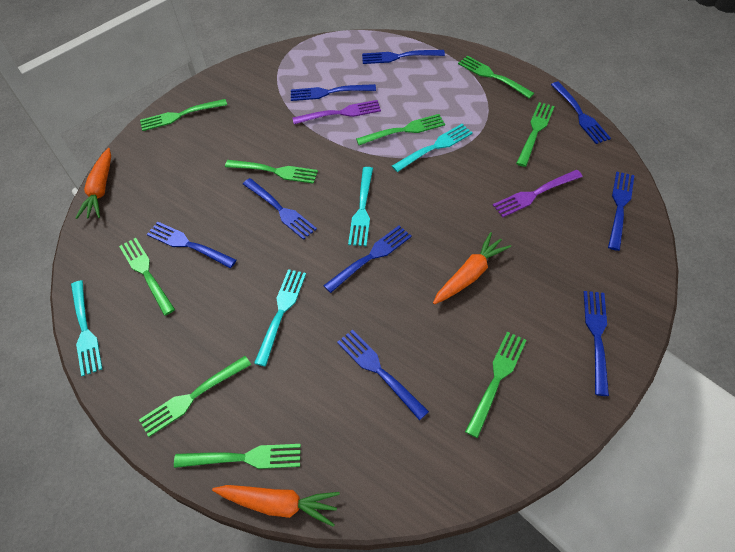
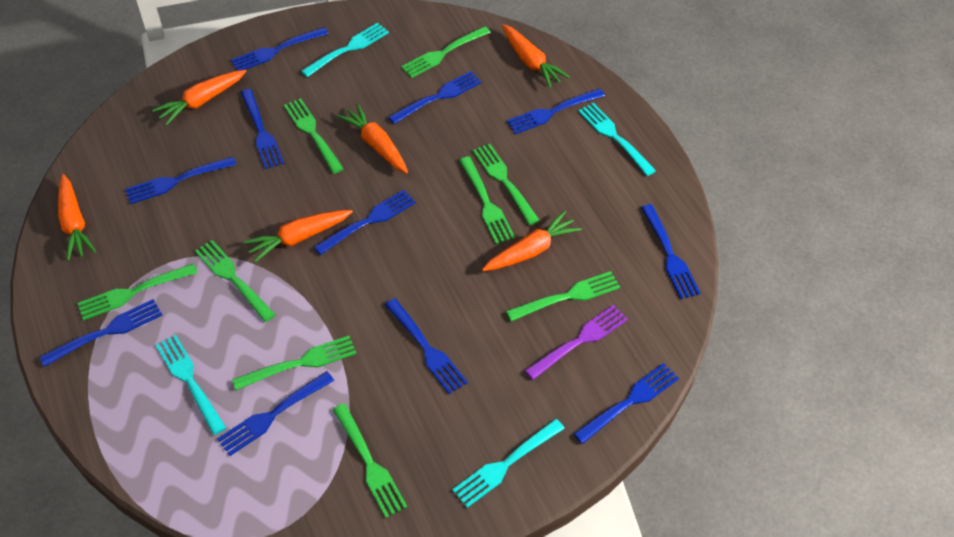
blue fork: 9 -> 11
orange carrot: 3 -> 6
purple fork: 2 -> 1

